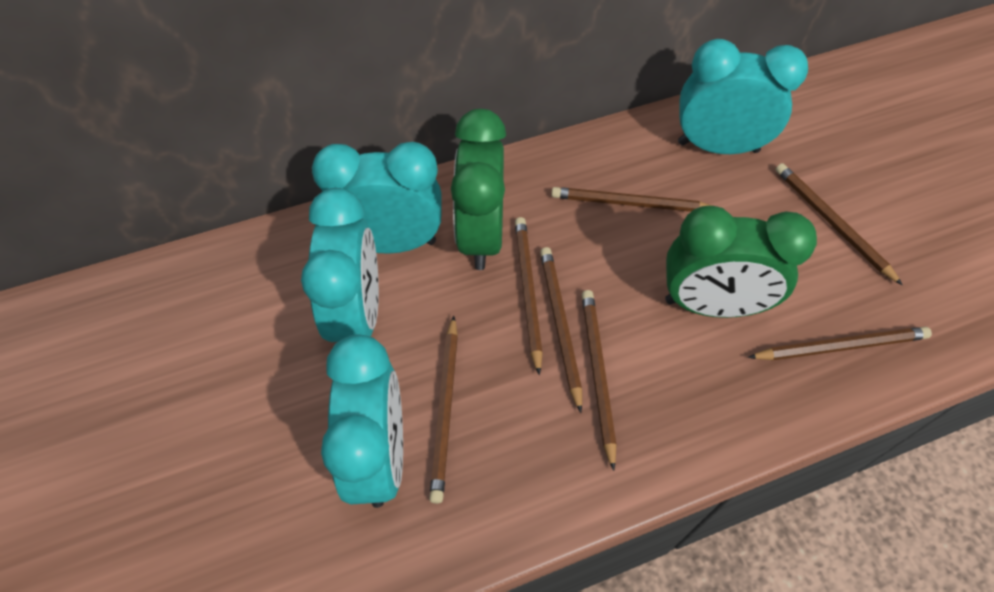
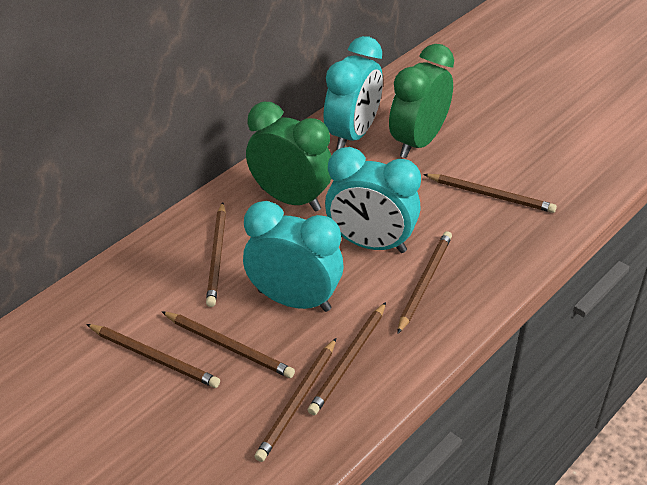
turquoise clock: 4 -> 3

